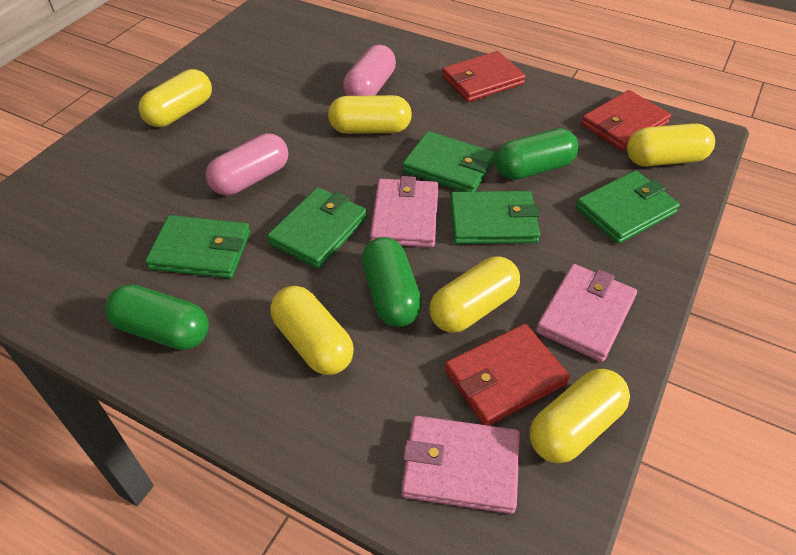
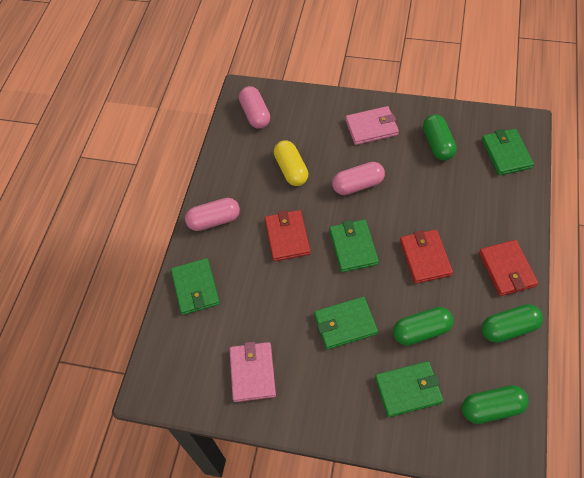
green capsule: 3 -> 4
pink capsule: 2 -> 3
pink wallet: 3 -> 2
yellow capsule: 6 -> 1

